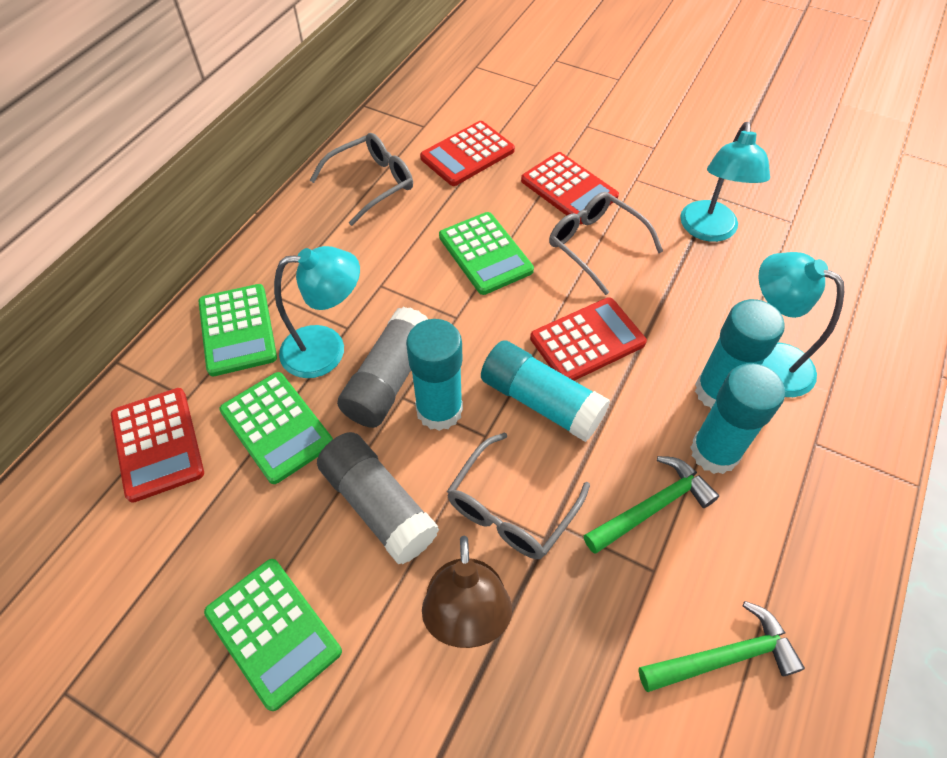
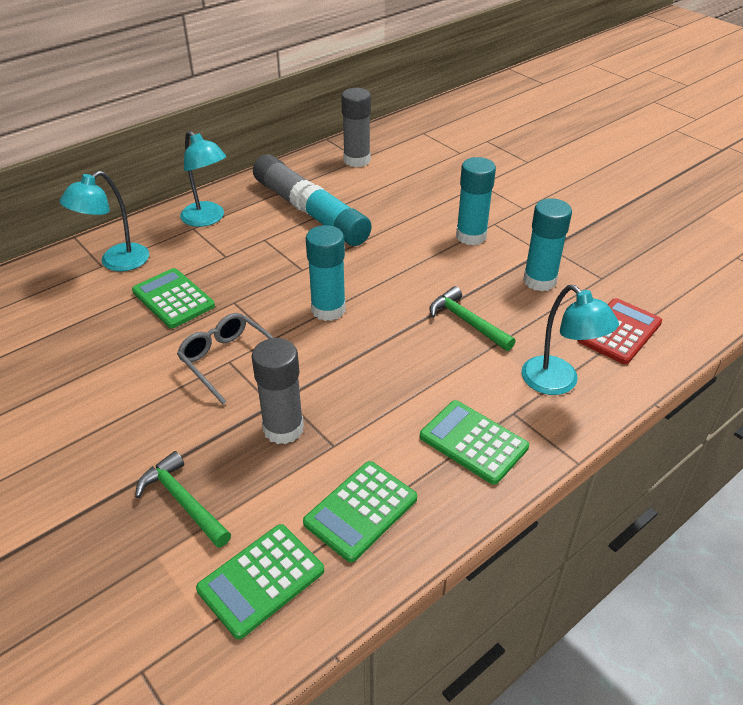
brown lamp: 1 -> 0
grey glasses: 3 -> 1
grey glue stick: 2 -> 3
red calculator: 4 -> 1

